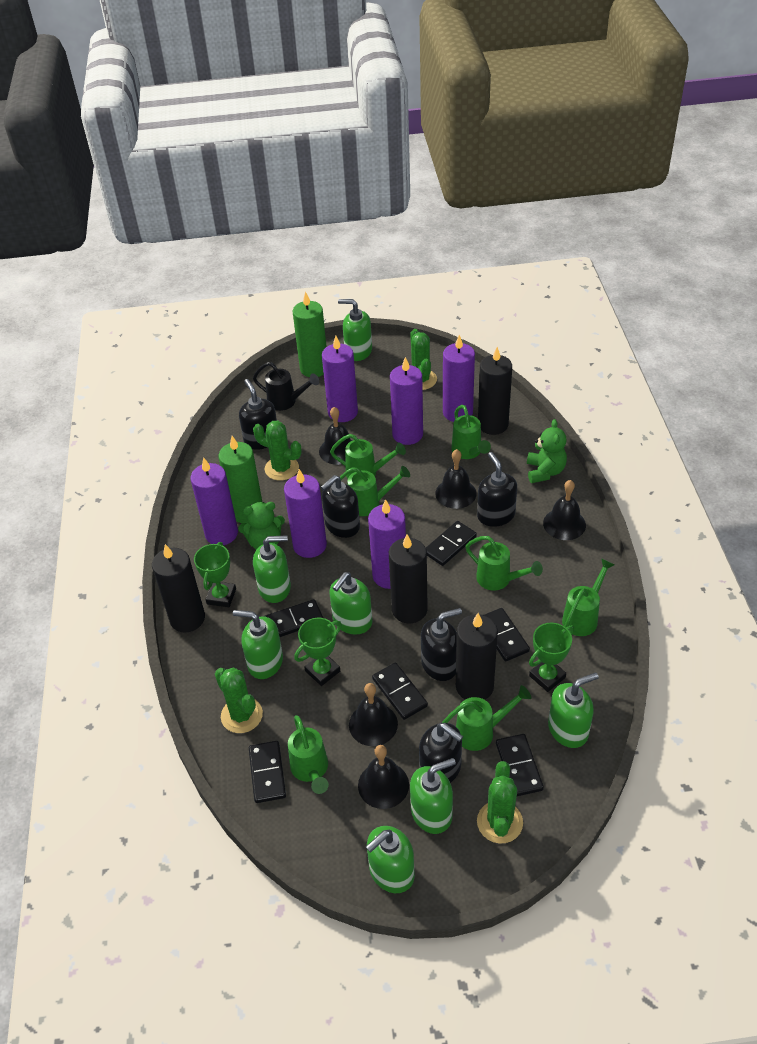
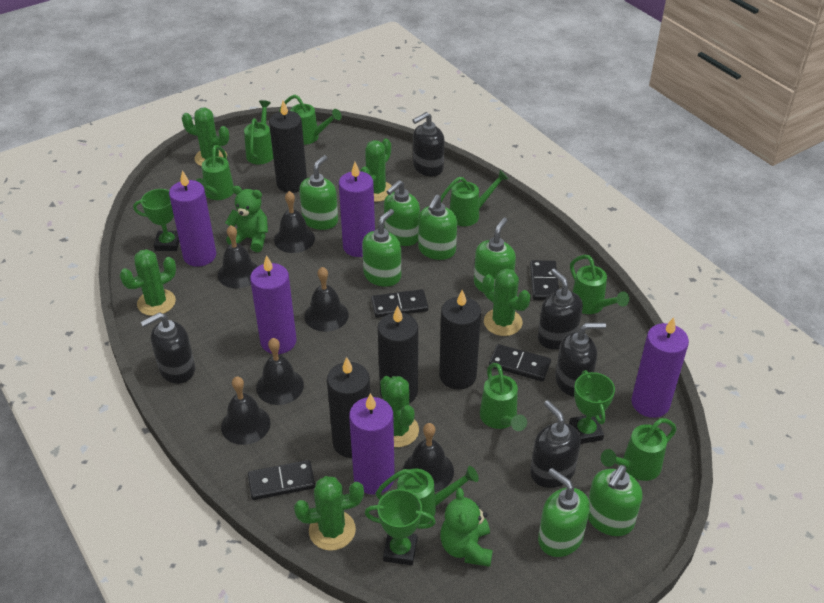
black bell: 5 -> 6
black domino: 6 -> 4
black watering can: 1 -> 0
green cactus: 4 -> 6
green candle: 2 -> 0
green watering can: 7 -> 8
purple candle: 6 -> 5

